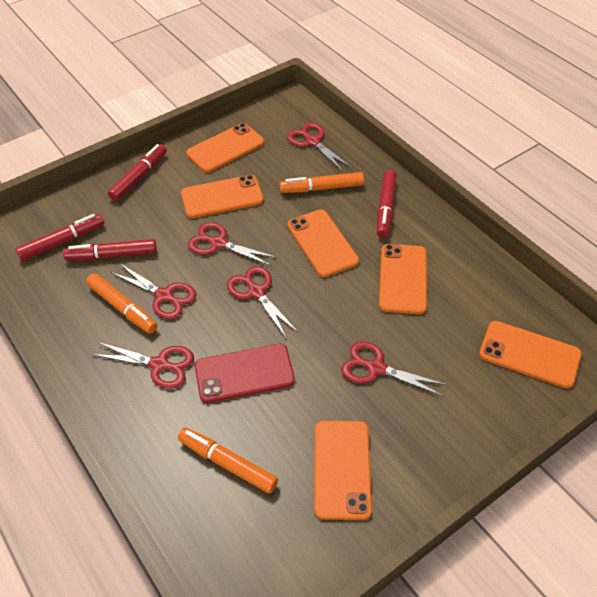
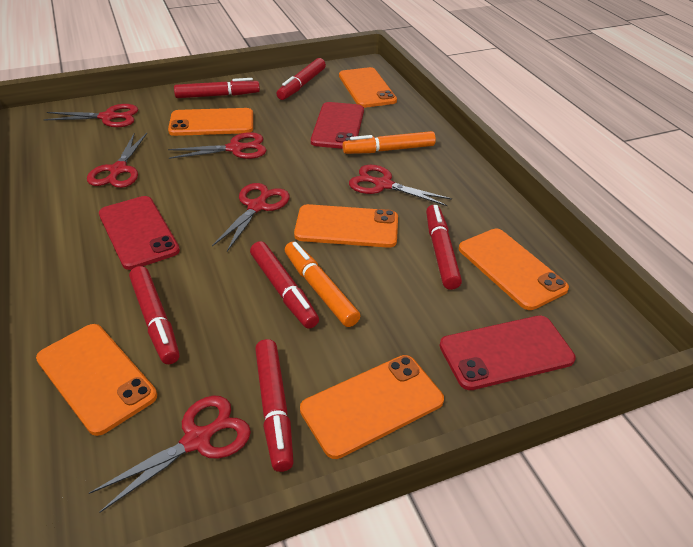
orange marker: 3 -> 2
red marker: 4 -> 6
red phone: 1 -> 3

